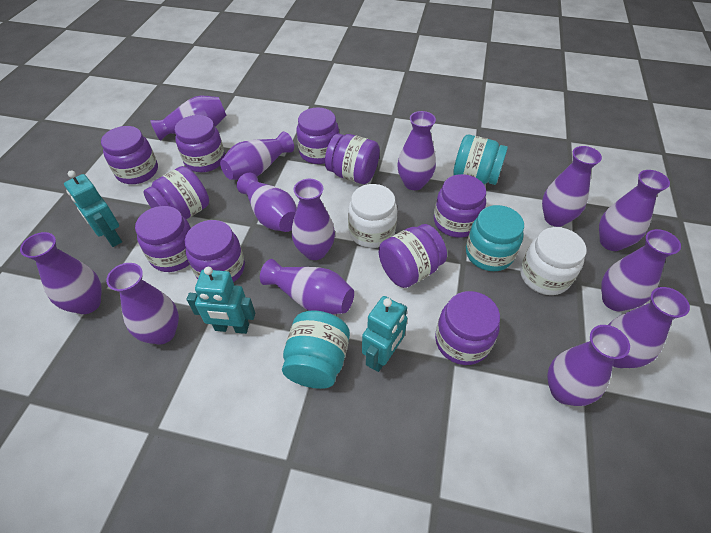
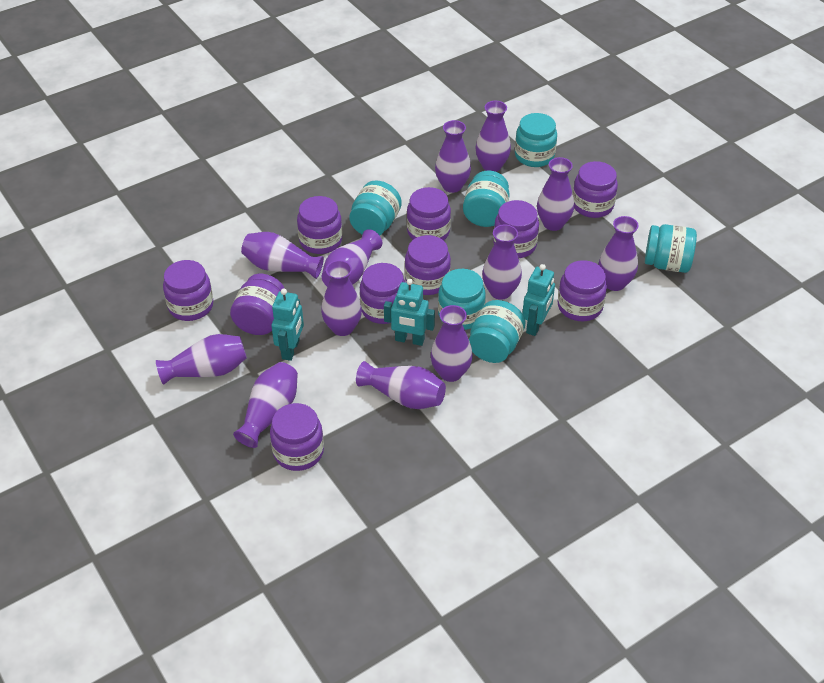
purple vase: 13 -> 12
turquoise jar: 3 -> 6
white jar: 2 -> 0

